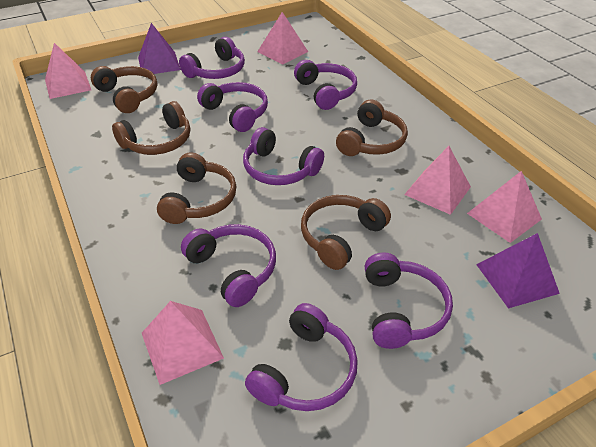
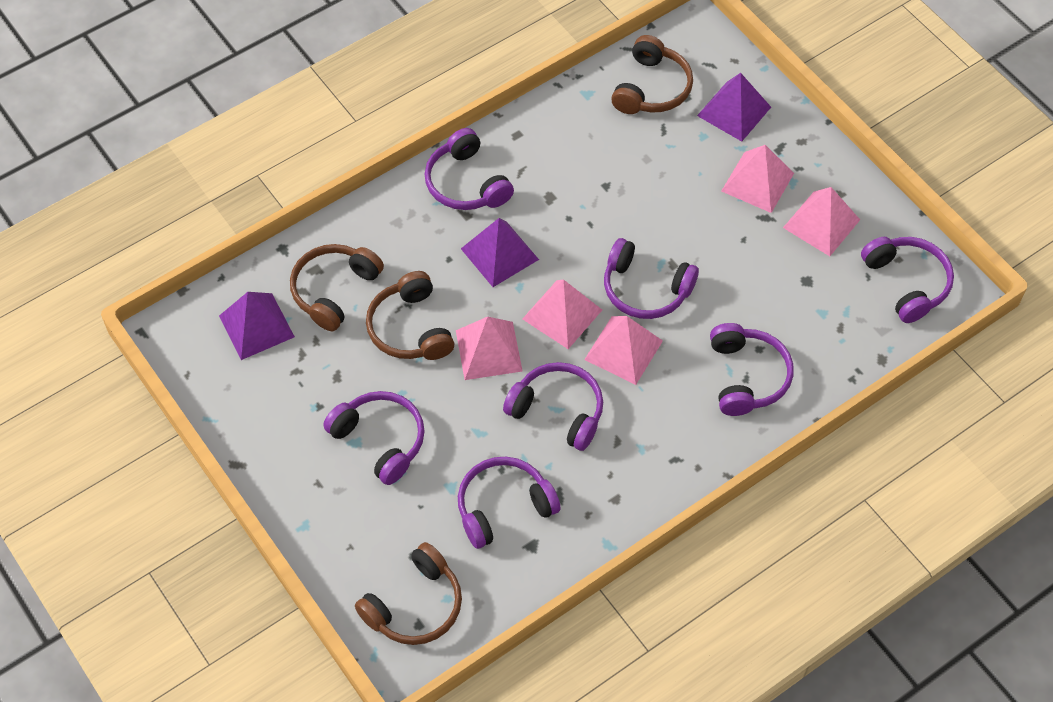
brown headphones: 5 -> 4
purple pyramid: 2 -> 3

